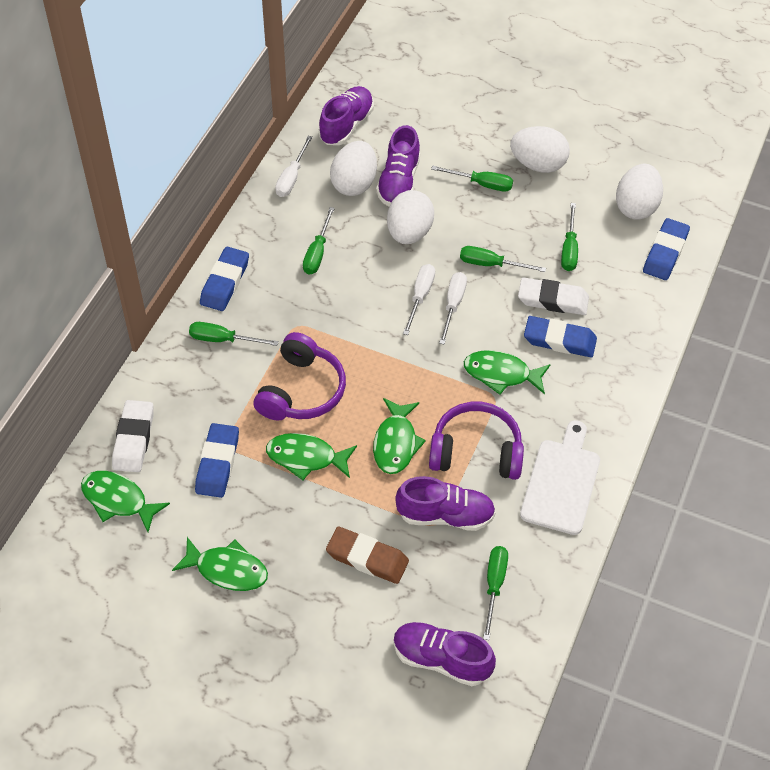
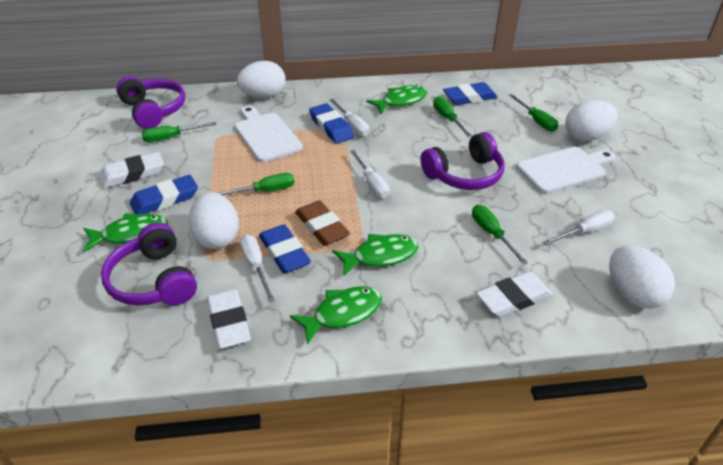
green fish: 5 -> 4
green screwdriver: 6 -> 5
purple headphones: 2 -> 3
purple shoe: 4 -> 0
white cutting board: 1 -> 2
white eraser: 2 -> 3
white screwdriver: 3 -> 4

